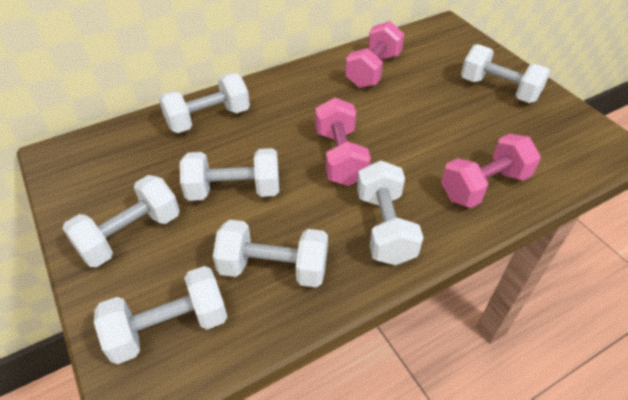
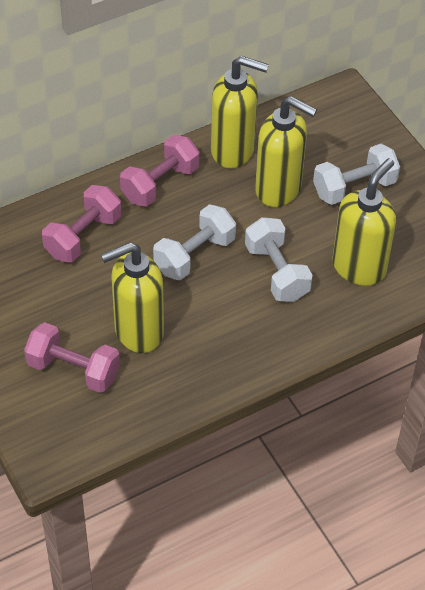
white dumbbell: 7 -> 3
yellow soap dispenser: 0 -> 4

